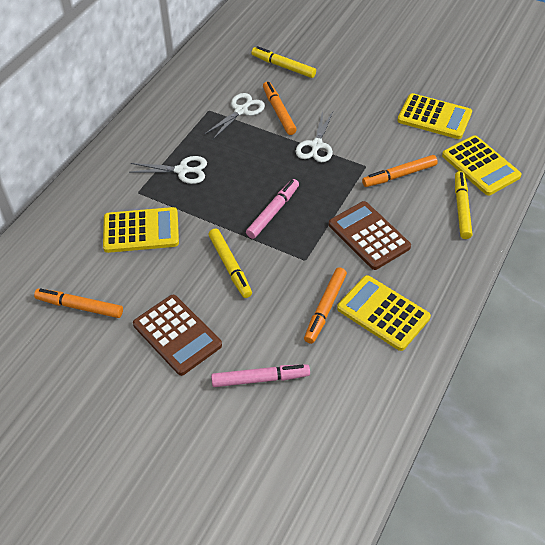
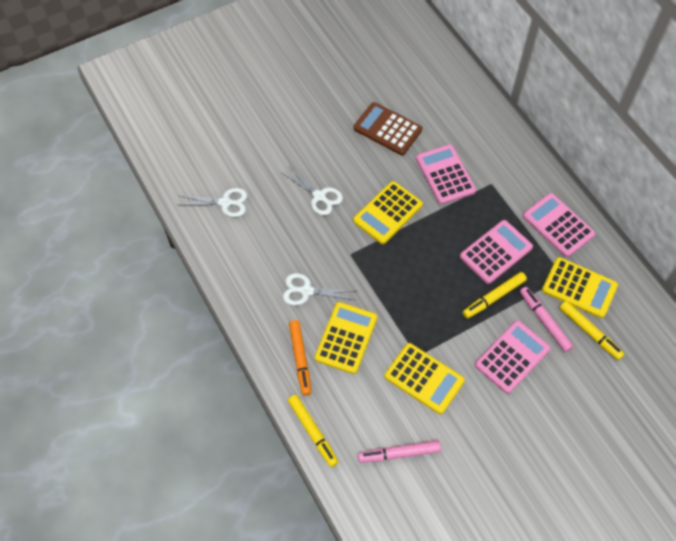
brown calculator: 2 -> 1
orange marker: 4 -> 1
pink calculator: 0 -> 4

